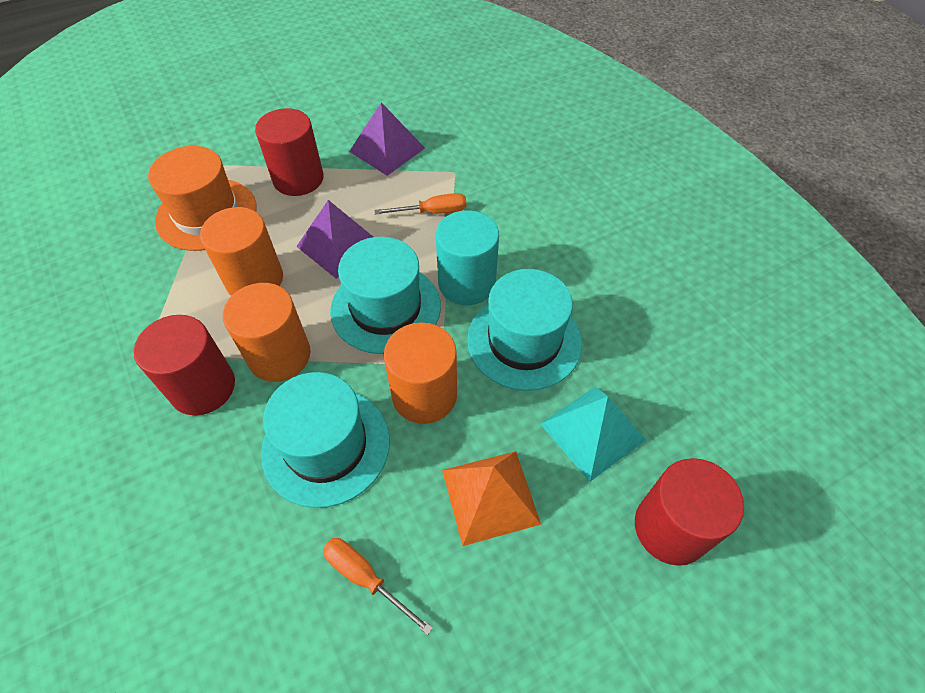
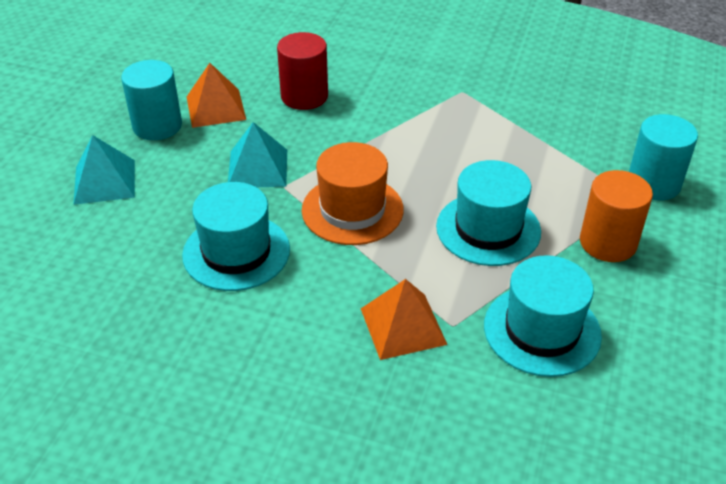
orange cylinder: 3 -> 1
orange pyramid: 1 -> 2
orange screwdriver: 2 -> 0
purple pyramid: 2 -> 0
red cylinder: 3 -> 1
turquoise cylinder: 1 -> 2
turquoise pyramid: 1 -> 2

